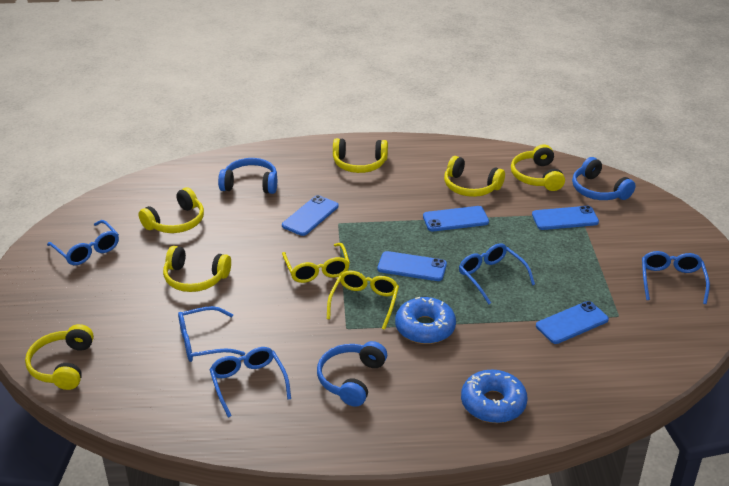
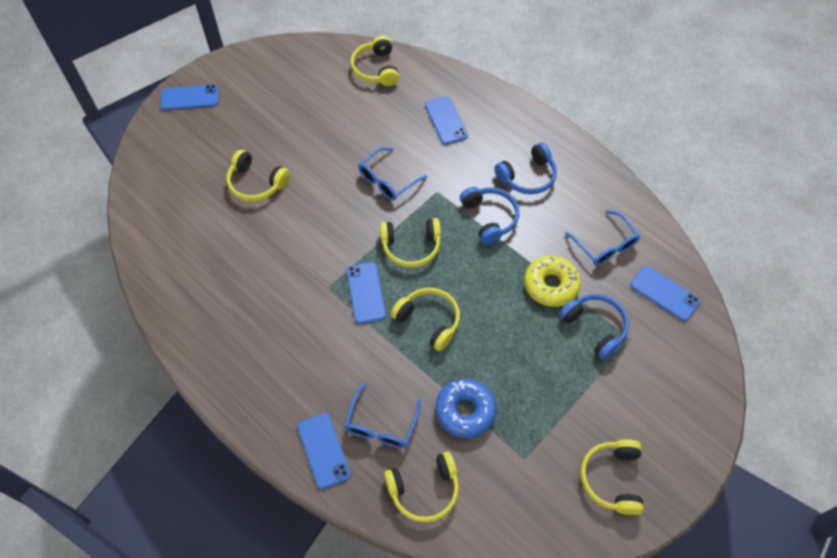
blue donut: 2 -> 1
blue glasses: 5 -> 3
yellow donut: 0 -> 1
yellow glasses: 2 -> 0

